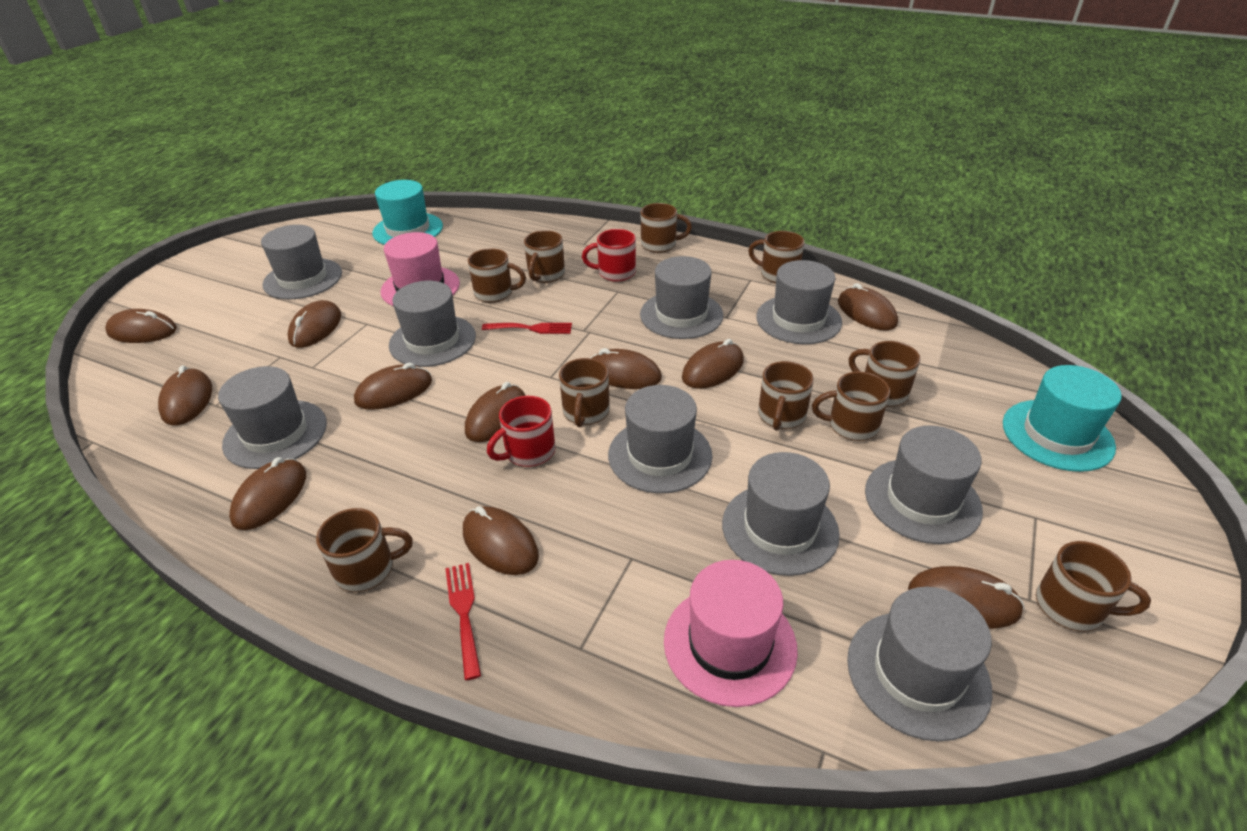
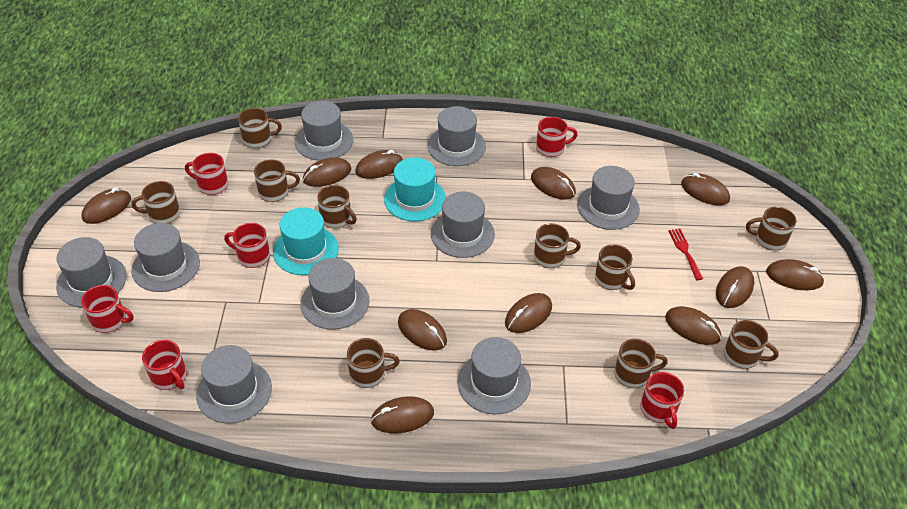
pink hat: 2 -> 0
red fork: 2 -> 1
red mug: 2 -> 6

